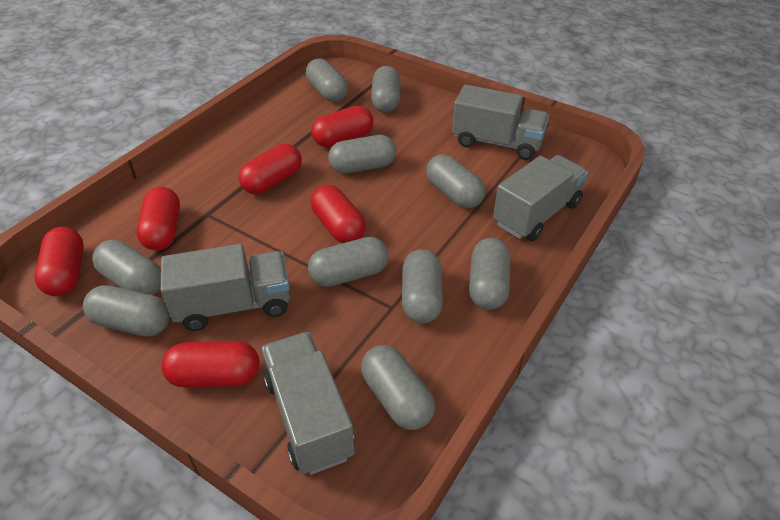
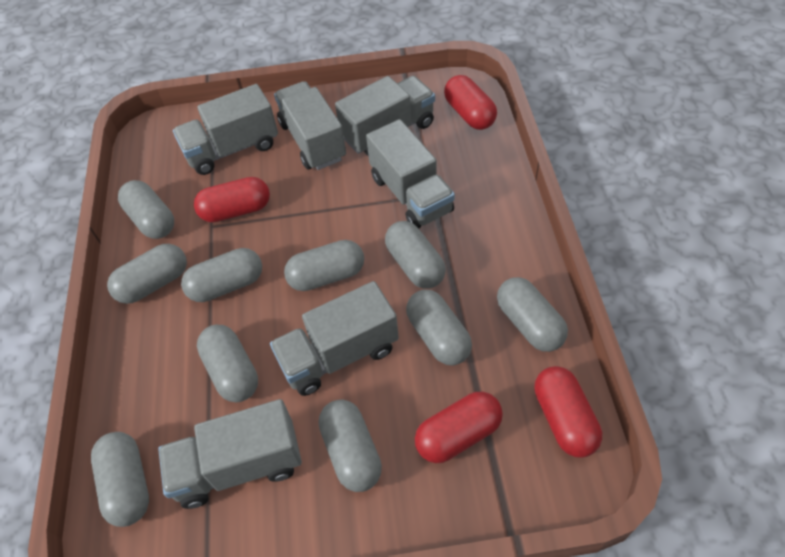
grey truck: 4 -> 6
red capsule: 6 -> 4

